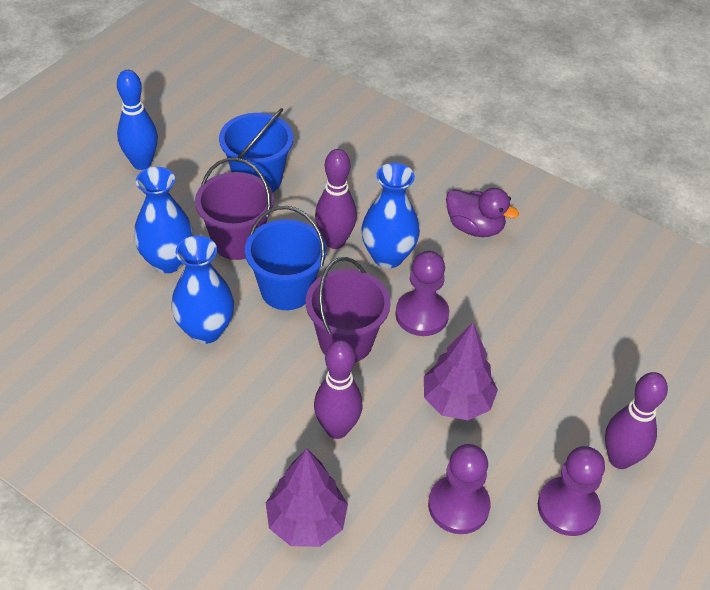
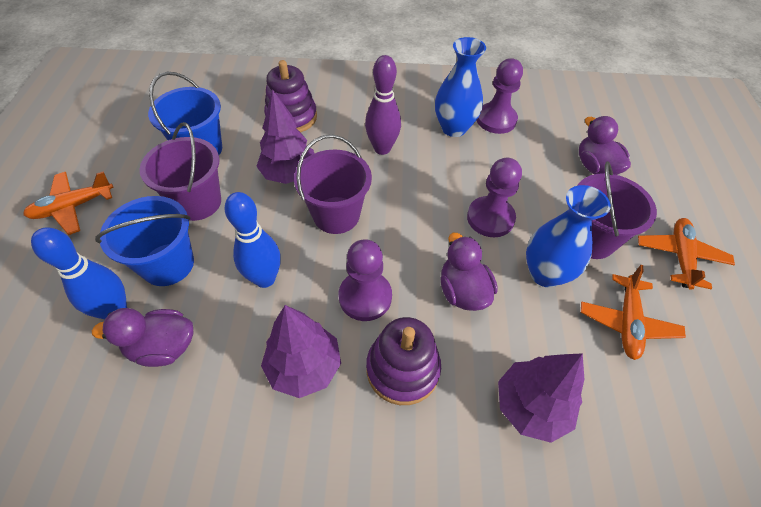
blue bowling pin: 1 -> 2
blue vase: 3 -> 2
orange plane: 0 -> 3
purple bowling pin: 3 -> 1
purple bucket: 2 -> 3
purple duck: 1 -> 3
purple stacking toy: 0 -> 2
purple tree: 2 -> 3

